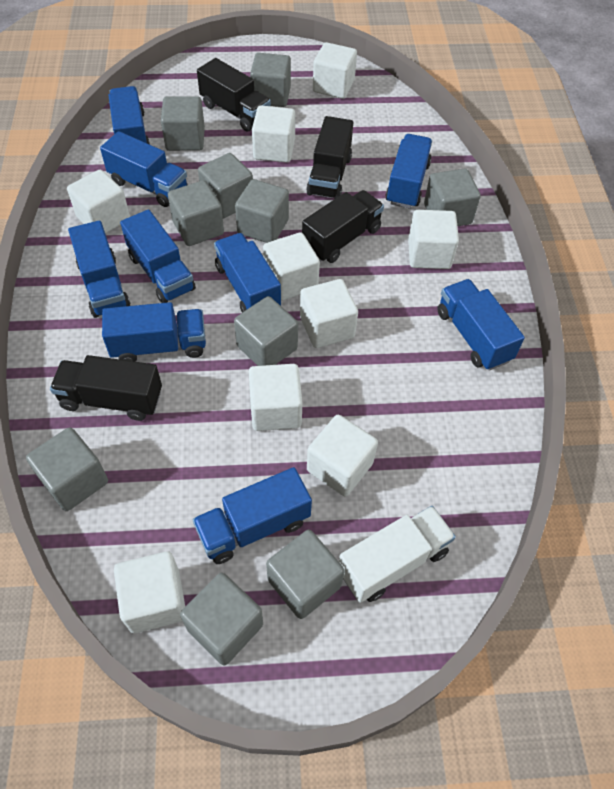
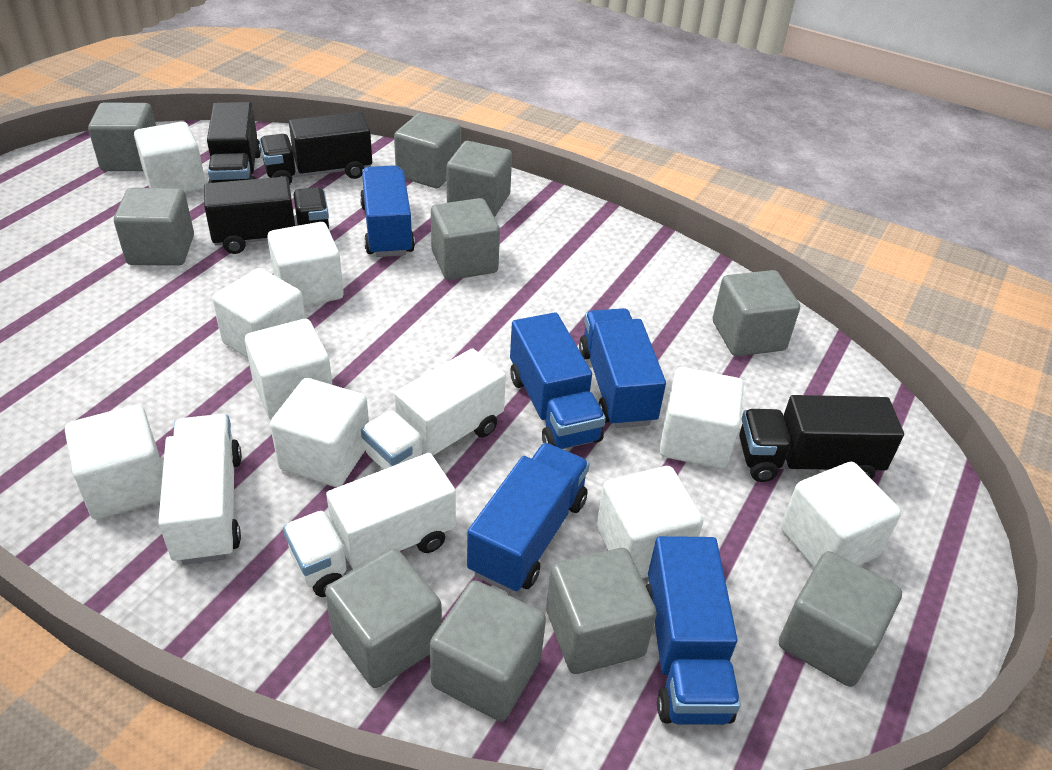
blue truck: 9 -> 5
white truck: 1 -> 3

